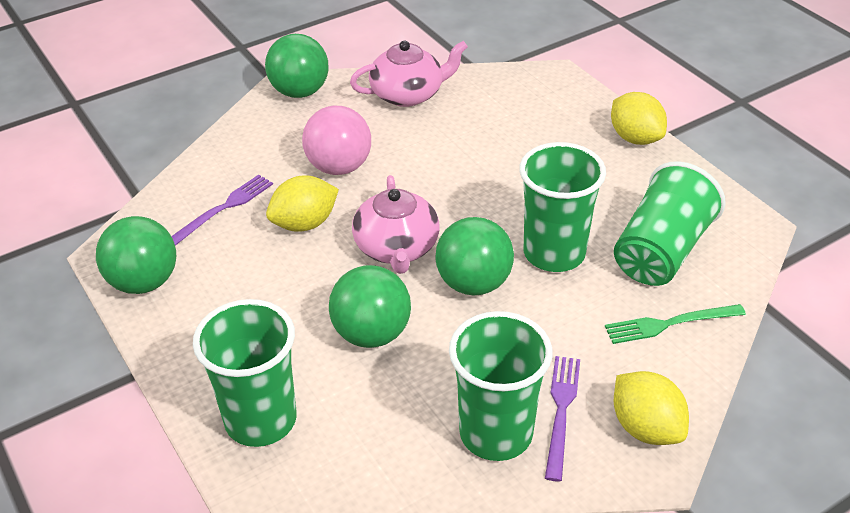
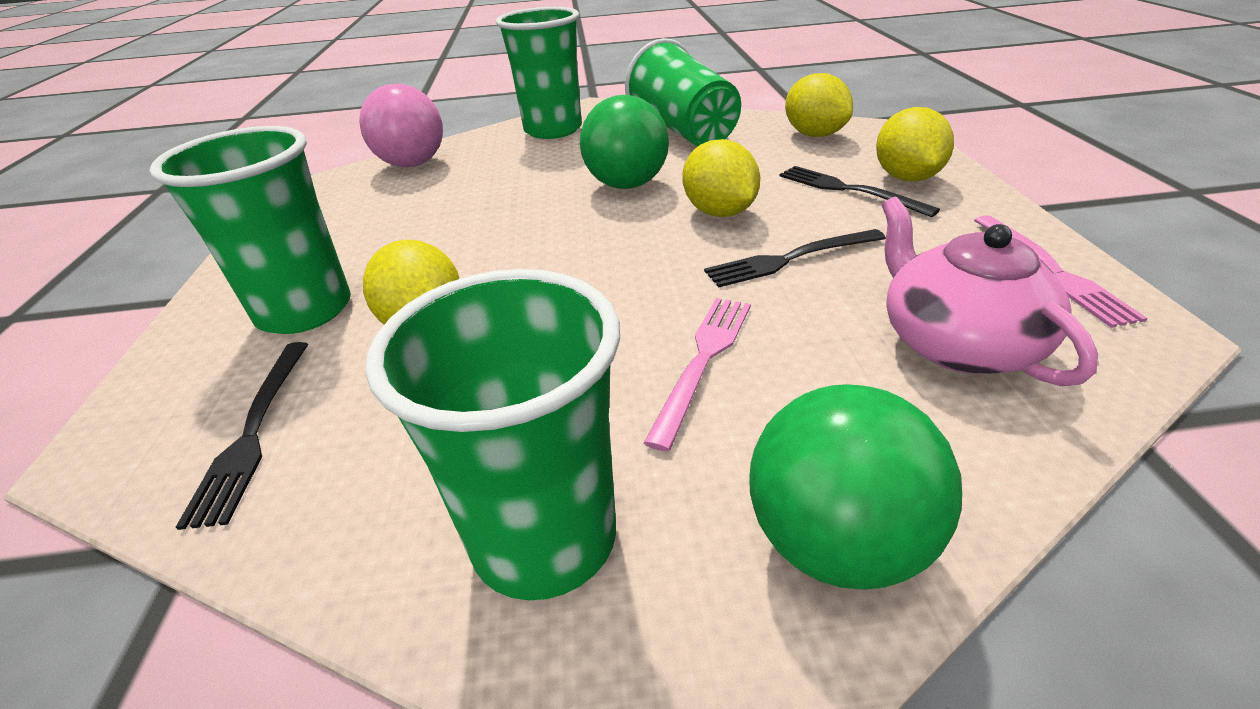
black fork: 0 -> 3
green ball: 4 -> 2
green fork: 1 -> 0
pink fork: 0 -> 2
pink teapot: 2 -> 1
purple fork: 2 -> 0
yellow lemon: 3 -> 4

